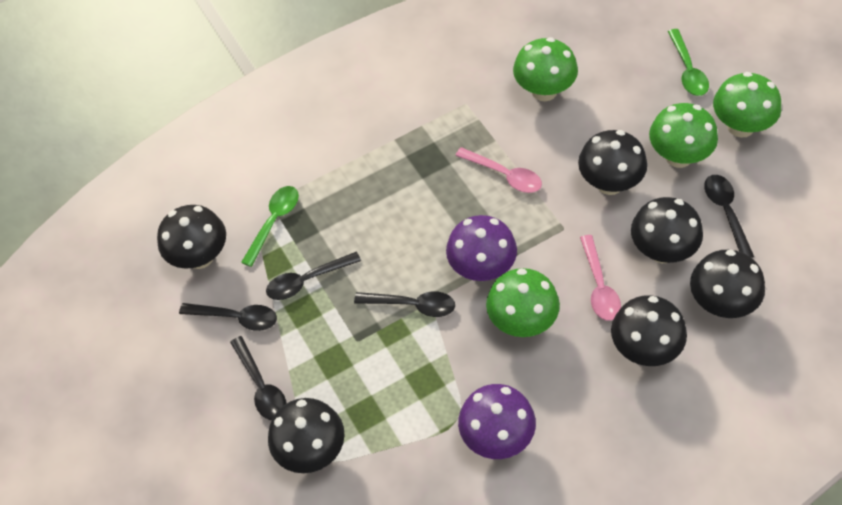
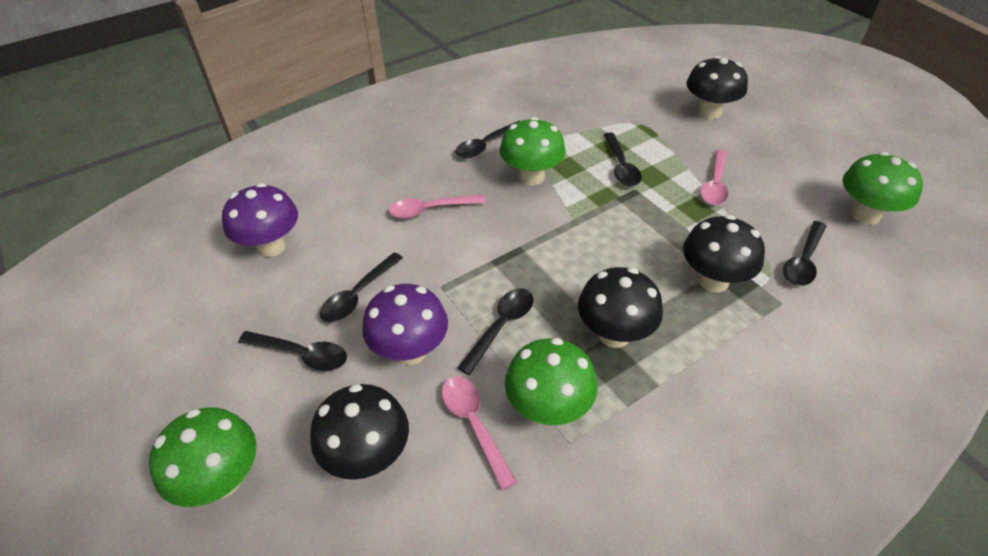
black mushroom: 6 -> 4
black spoon: 5 -> 6
green spoon: 2 -> 0
pink spoon: 2 -> 3

